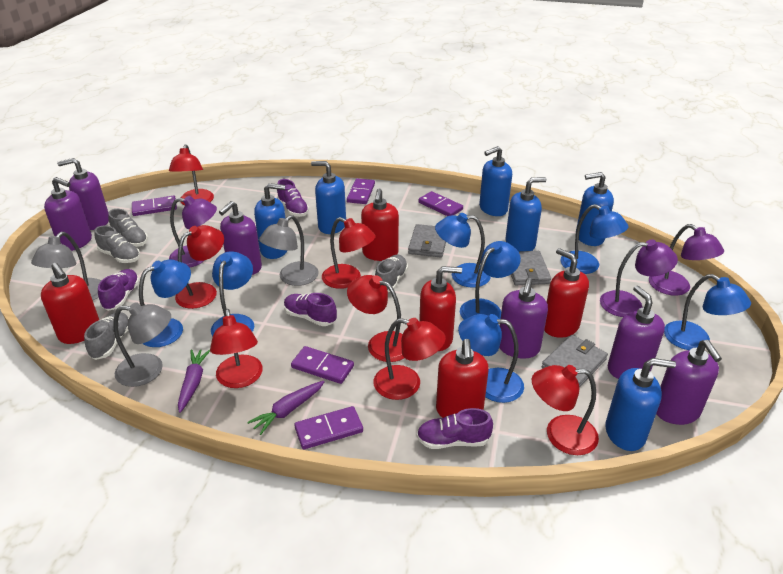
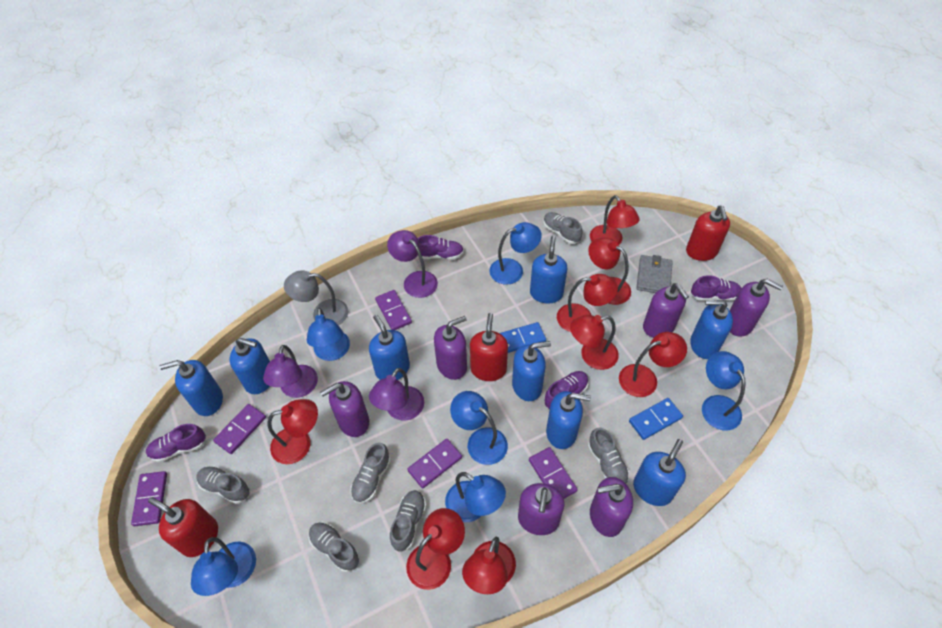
blue domino: 0 -> 2
blue lamp: 7 -> 6
blue soap dispenser: 6 -> 8
grey lamp: 3 -> 1
grey shoe: 4 -> 6
grey wallet: 3 -> 1
purple carrot: 2 -> 0
red lamp: 7 -> 8
red soap dispenser: 5 -> 3

